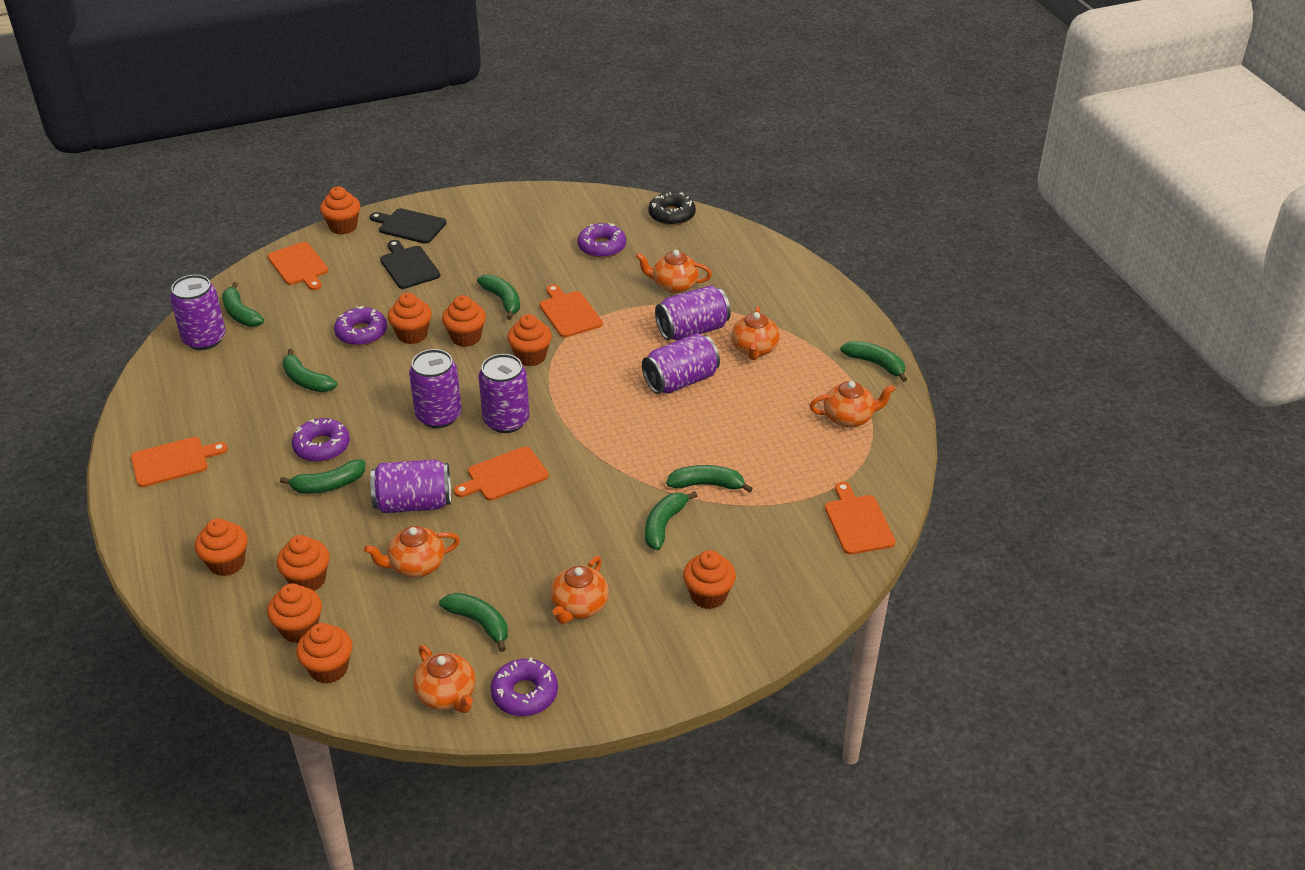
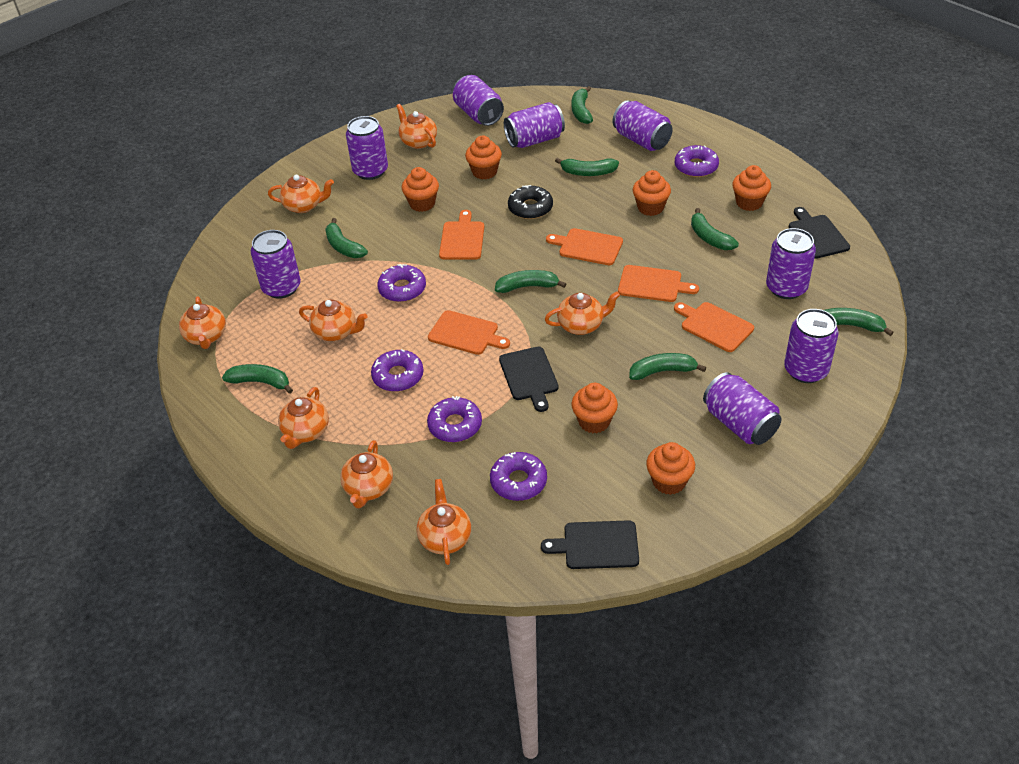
black cutting board: 2 -> 3
orange cupcake: 9 -> 6
orange teapot: 6 -> 8
purple can: 6 -> 8
purple donut: 4 -> 5

